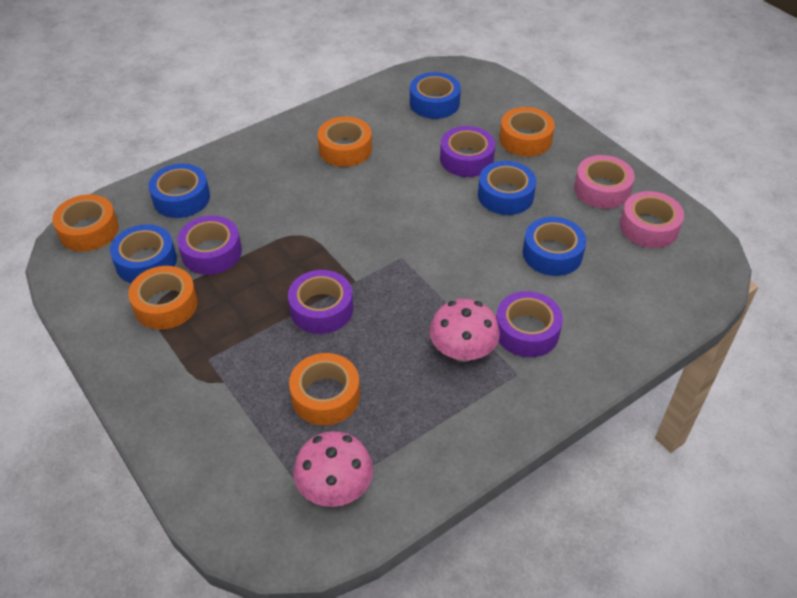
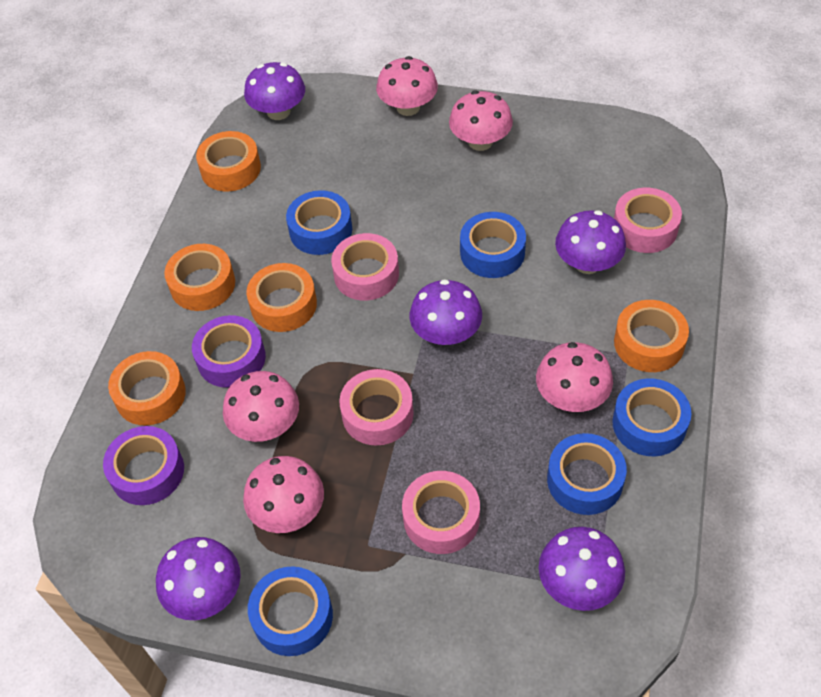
pink mushroom: 2 -> 5
pink tape: 2 -> 4
purple mushroom: 0 -> 5
purple tape: 4 -> 2

